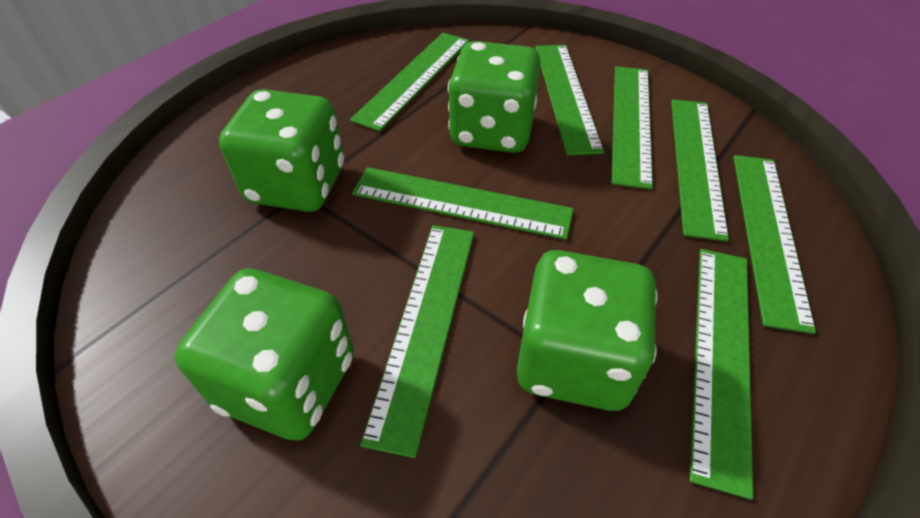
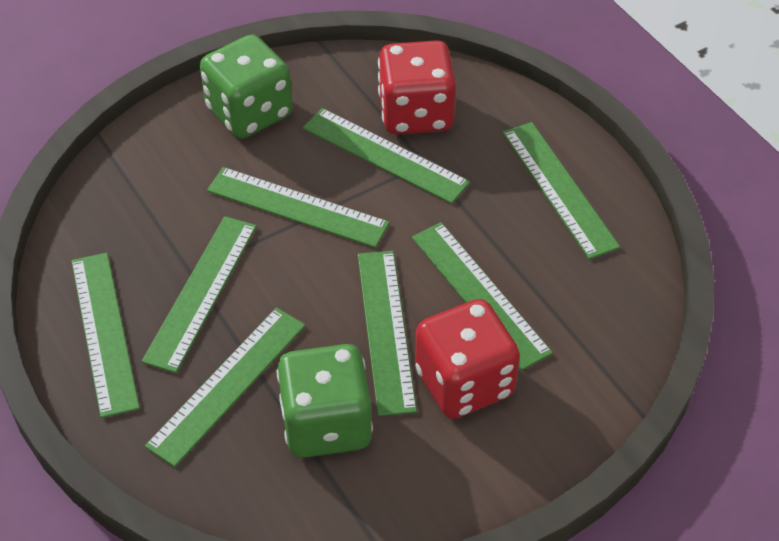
green dice: 4 -> 2
red dice: 0 -> 2

